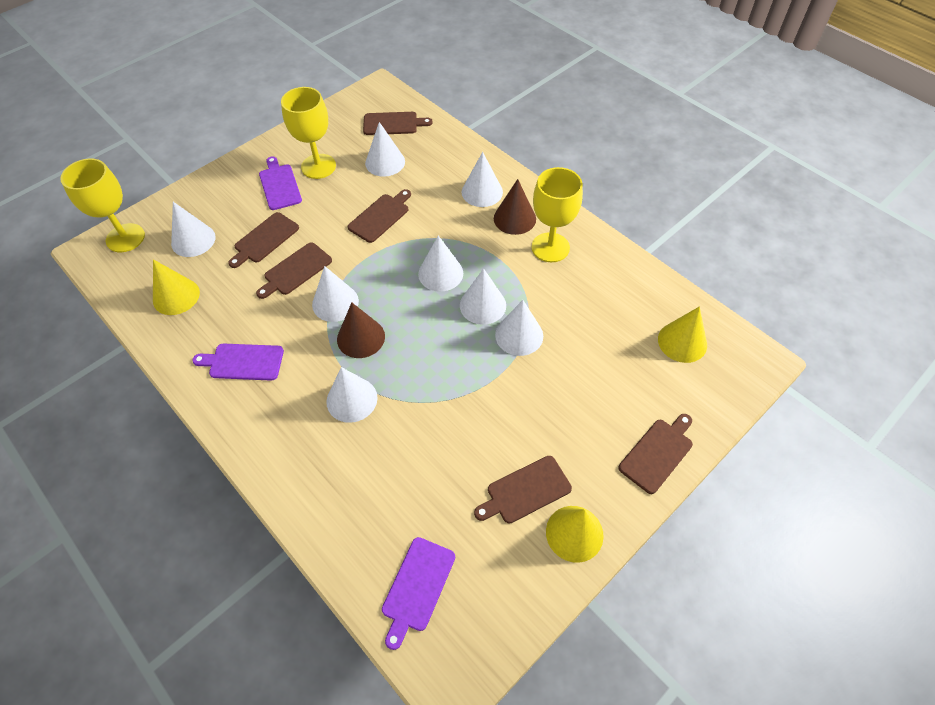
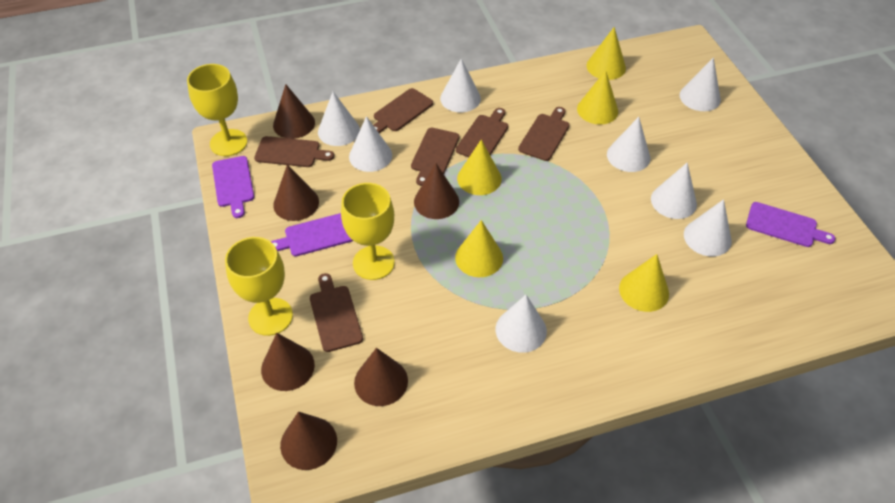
brown cone: 2 -> 6
yellow cone: 3 -> 5

